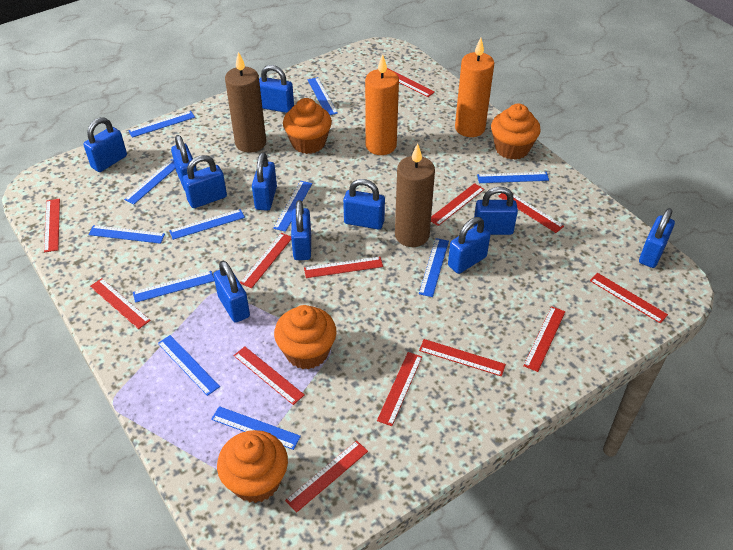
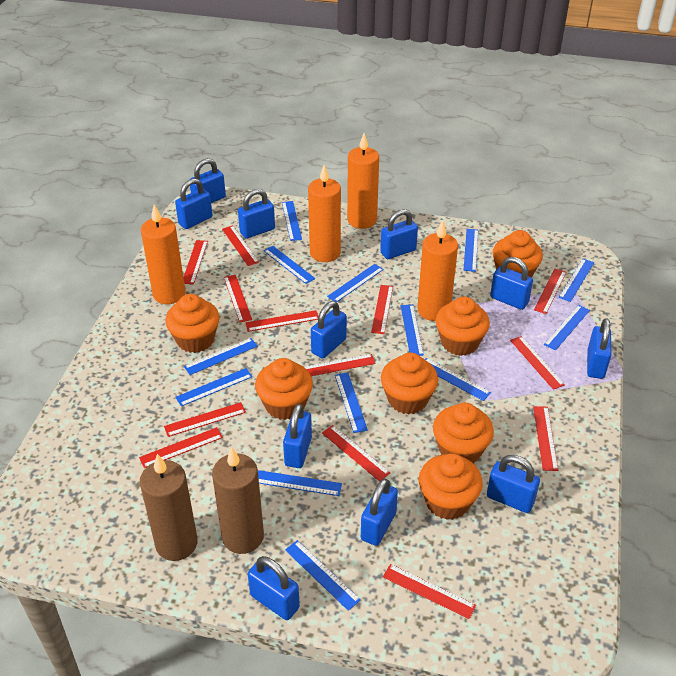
blue ruler: 11 -> 13
orange candle: 2 -> 4
orange cupcake: 4 -> 7

